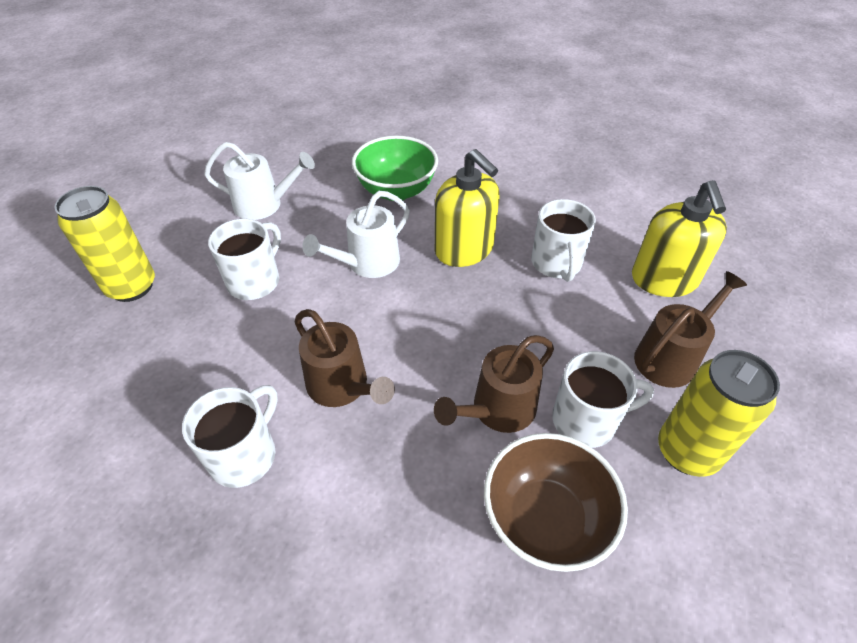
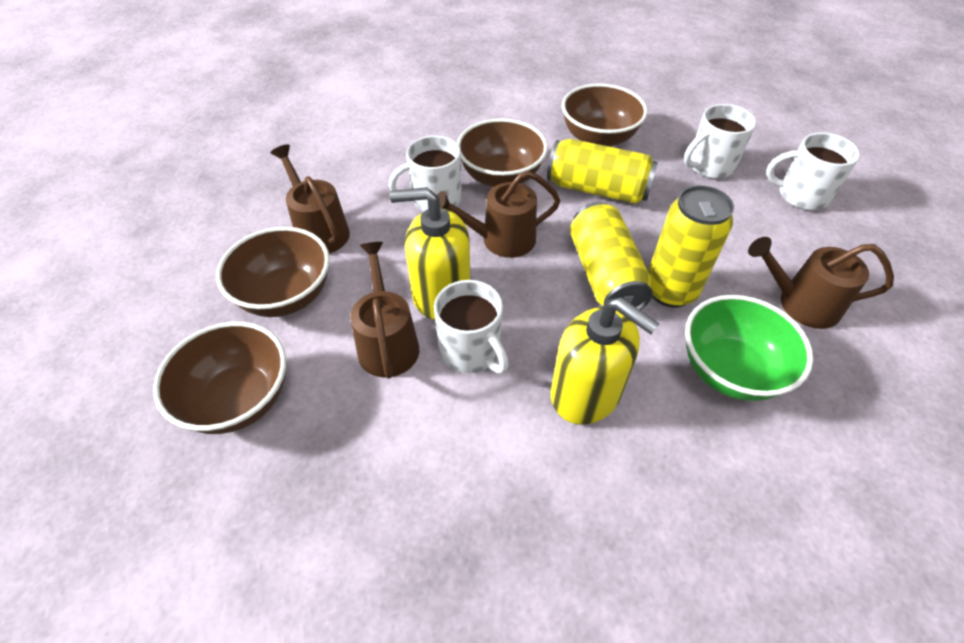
brown bowl: 1 -> 4
brown watering can: 3 -> 4
white watering can: 2 -> 0
yellow can: 2 -> 3

